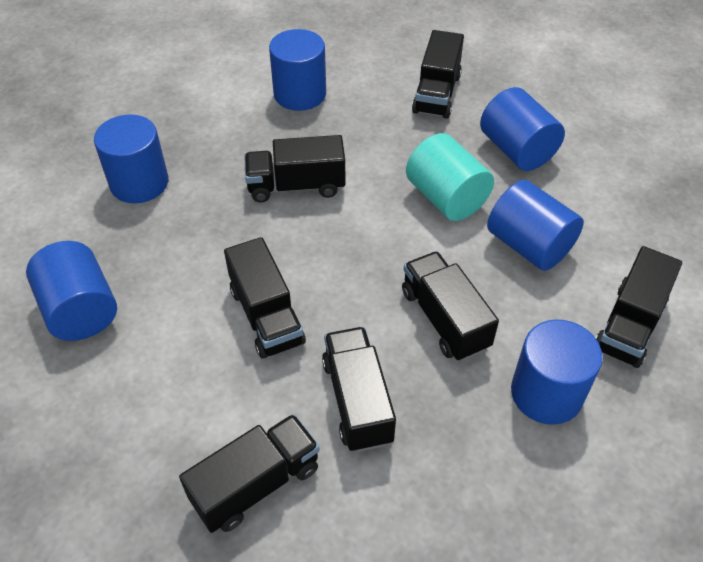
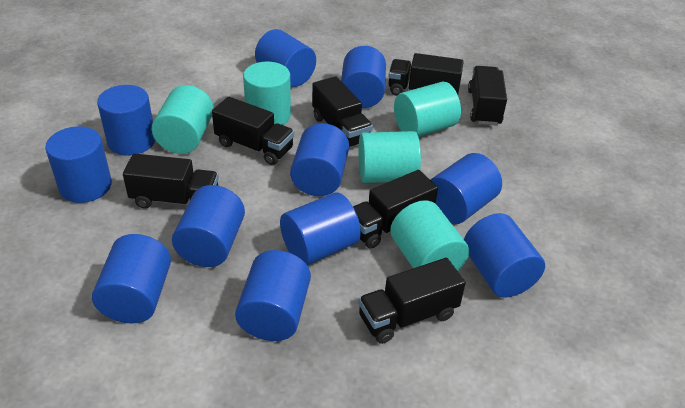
blue cylinder: 6 -> 11
turquoise cylinder: 1 -> 5

